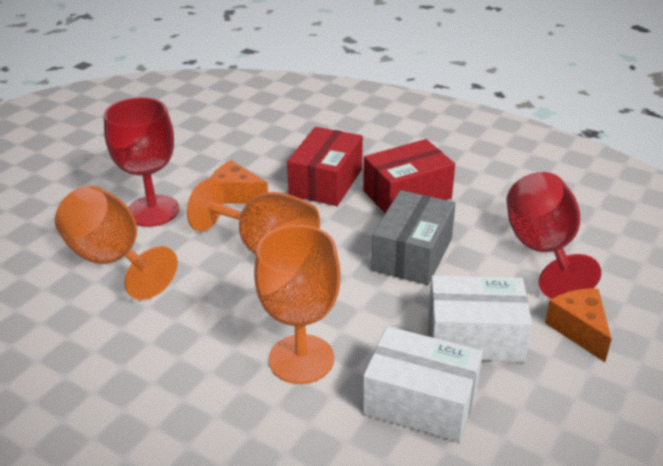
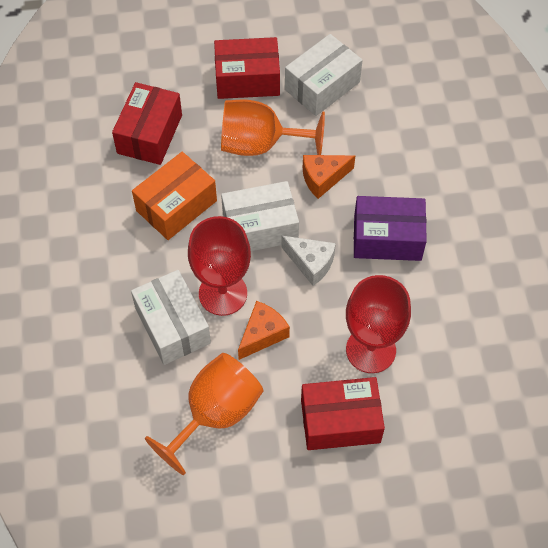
grey box: 1 -> 0
orange box: 0 -> 1
orange goblet: 3 -> 2
purple box: 0 -> 1
red box: 2 -> 3
white box: 2 -> 3
white cheese: 0 -> 1

